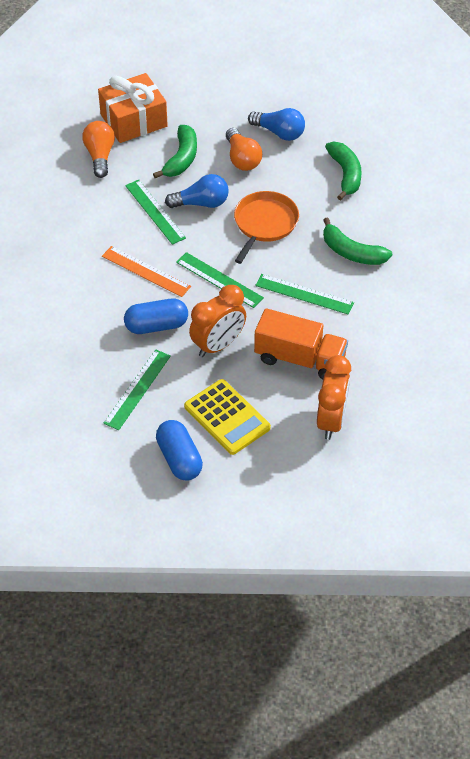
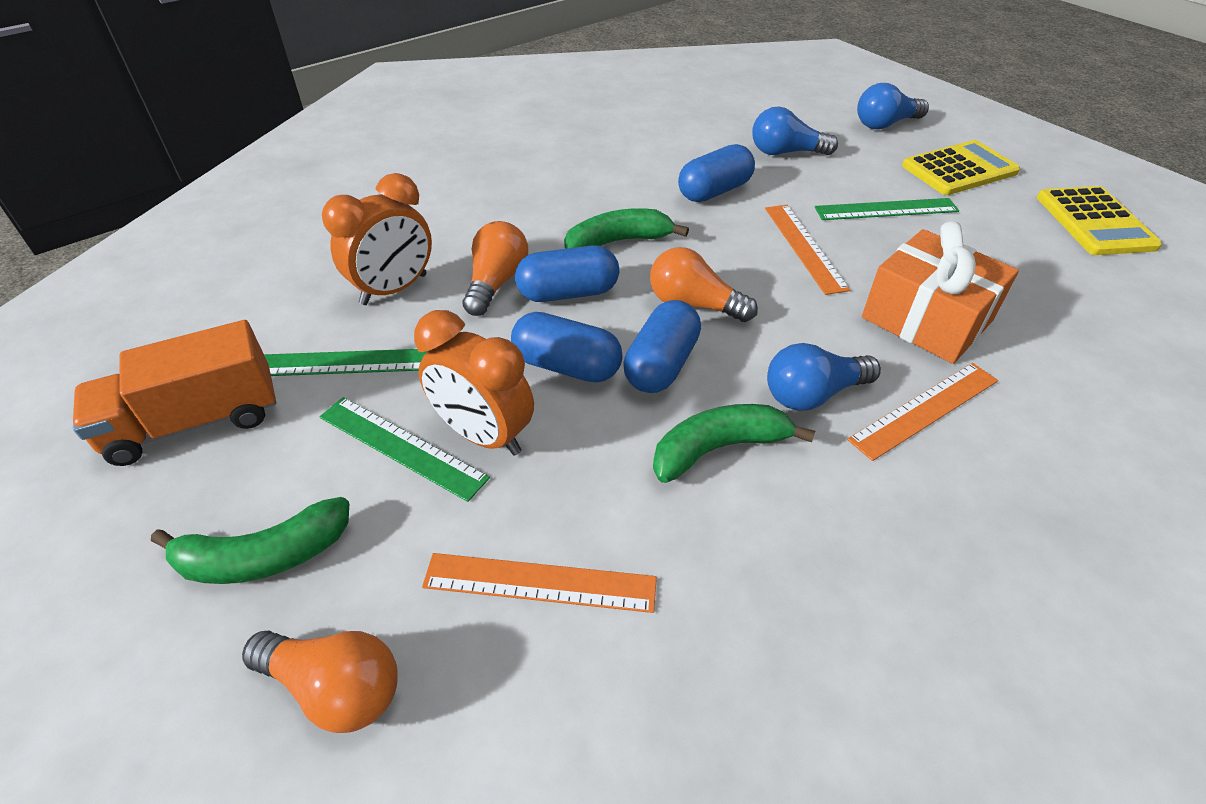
blue capsule: 2 -> 4
blue light bulb: 2 -> 3
green ruler: 4 -> 3
orange light bulb: 2 -> 3
orange pan: 1 -> 0
orange ruler: 1 -> 3
yellow calculator: 1 -> 2

